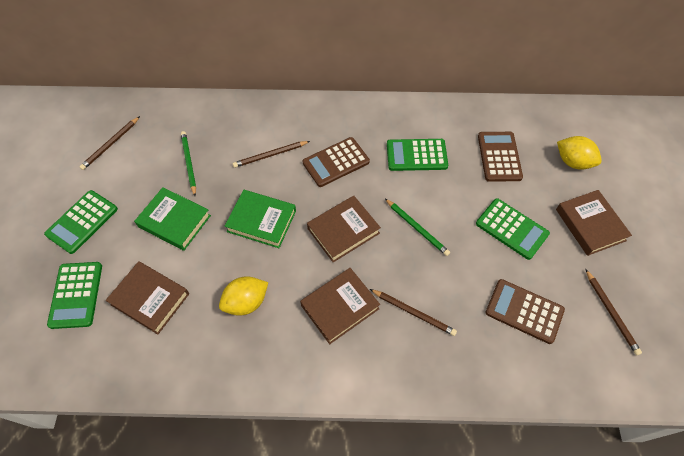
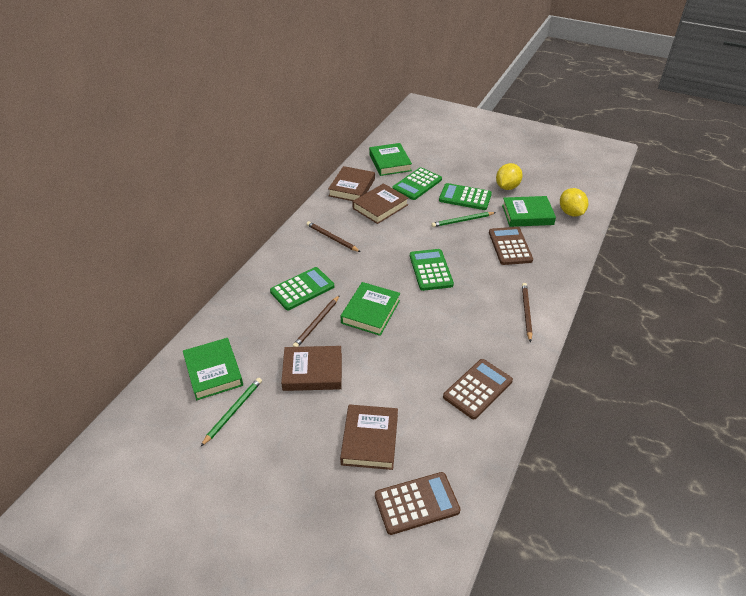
brown pencil: 4 -> 3
green book: 2 -> 4

